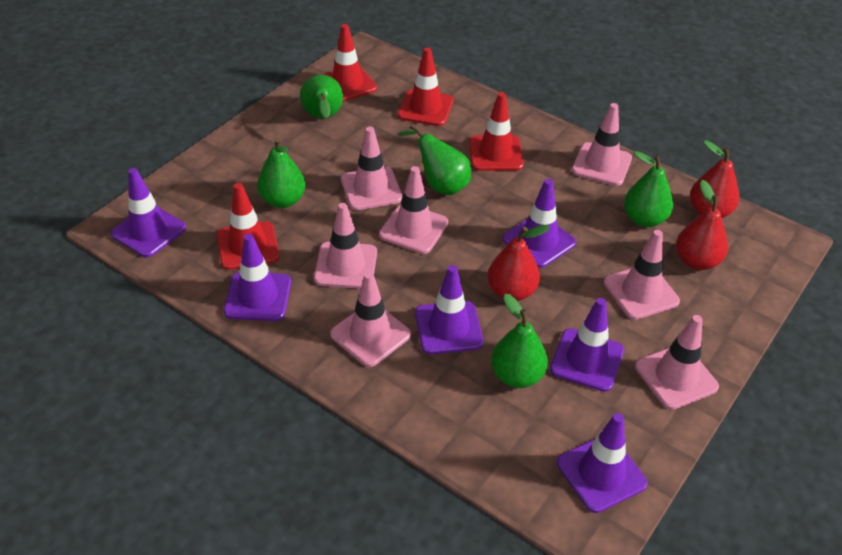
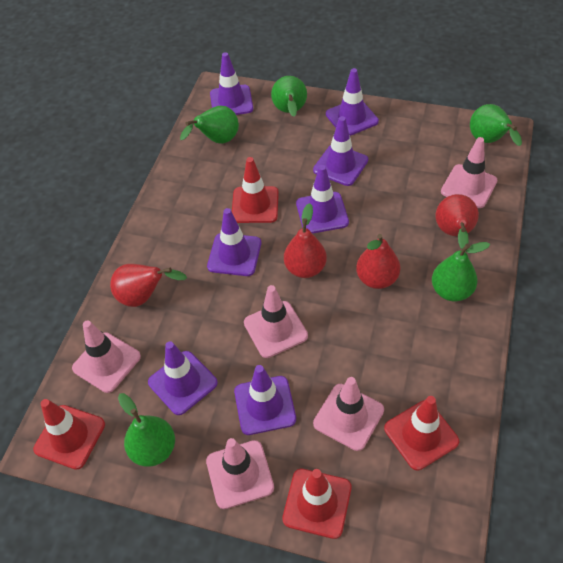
pink traffic cone: 7 -> 5
purple traffic cone: 6 -> 7
red pear: 3 -> 4

